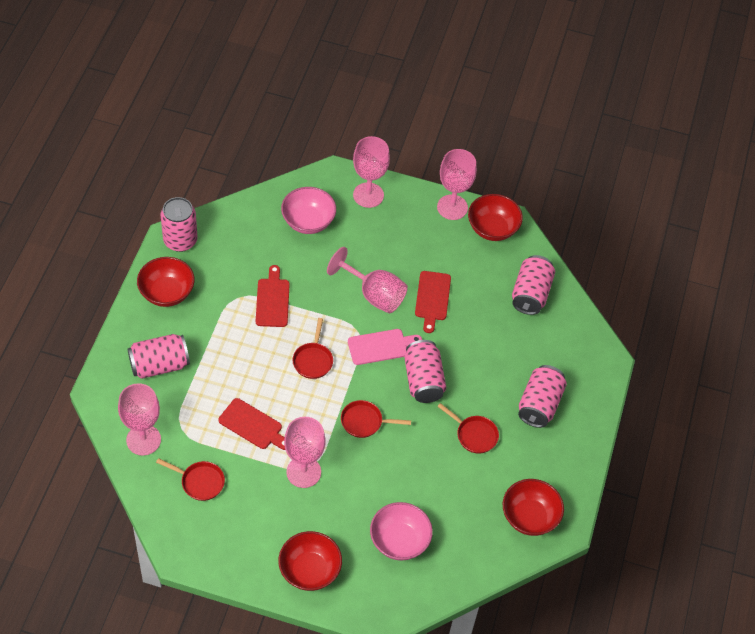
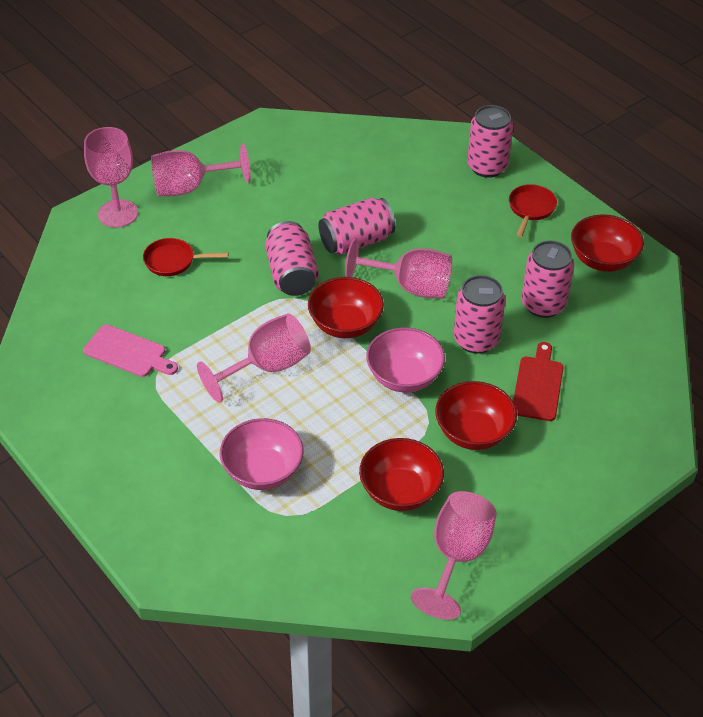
red cutting board: 3 -> 1
red pan: 4 -> 2

